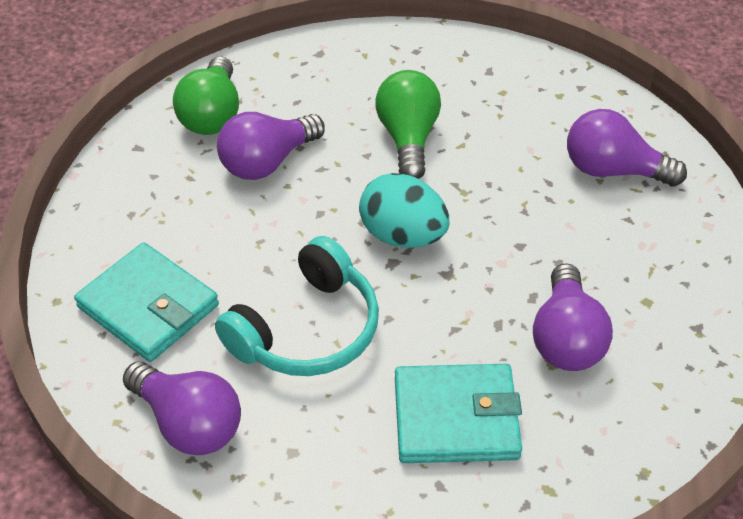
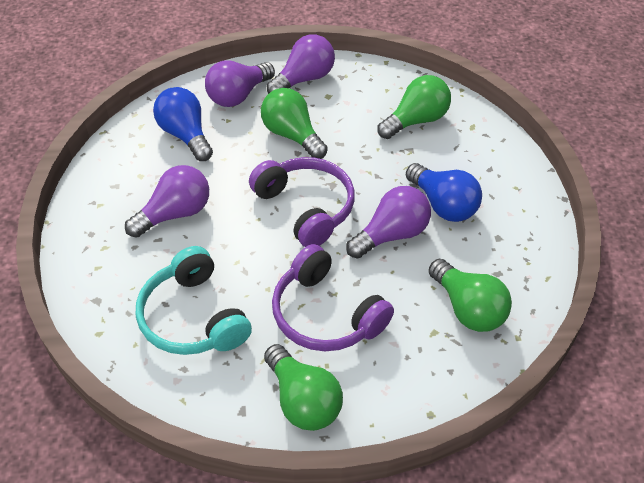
blue light bulb: 0 -> 2
green light bulb: 2 -> 4
purple headphones: 0 -> 2
turquoise egg: 1 -> 0
turquoise wallet: 2 -> 0

